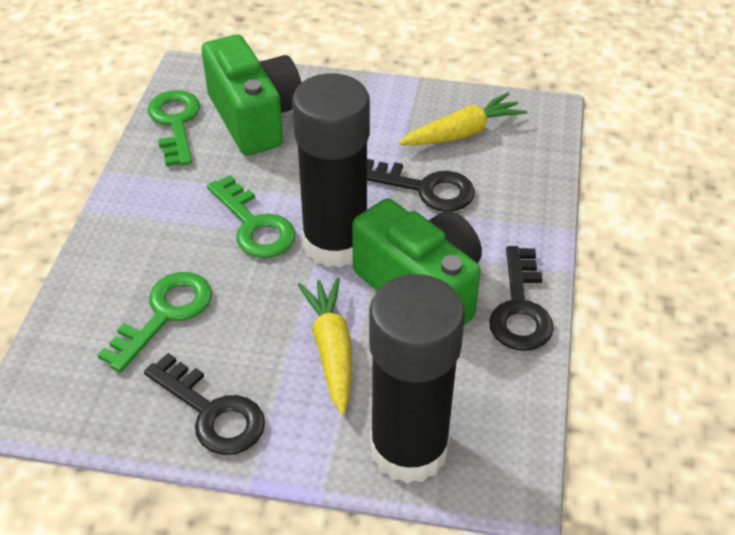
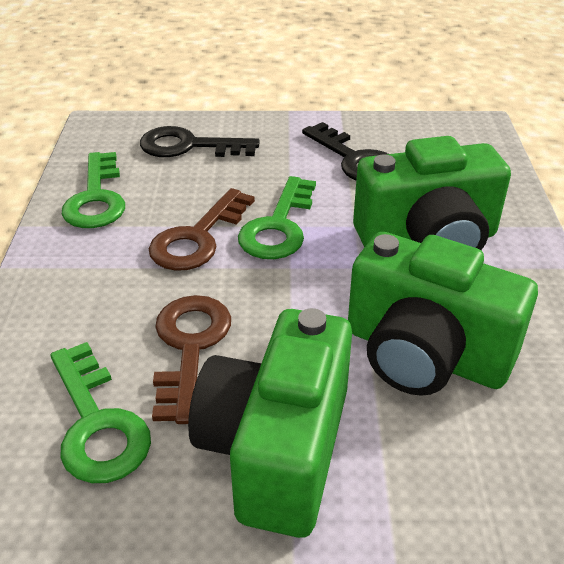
black glue stick: 2 -> 0
black key: 3 -> 2
brown key: 0 -> 2
green camera: 2 -> 3
yellow carrot: 2 -> 0

